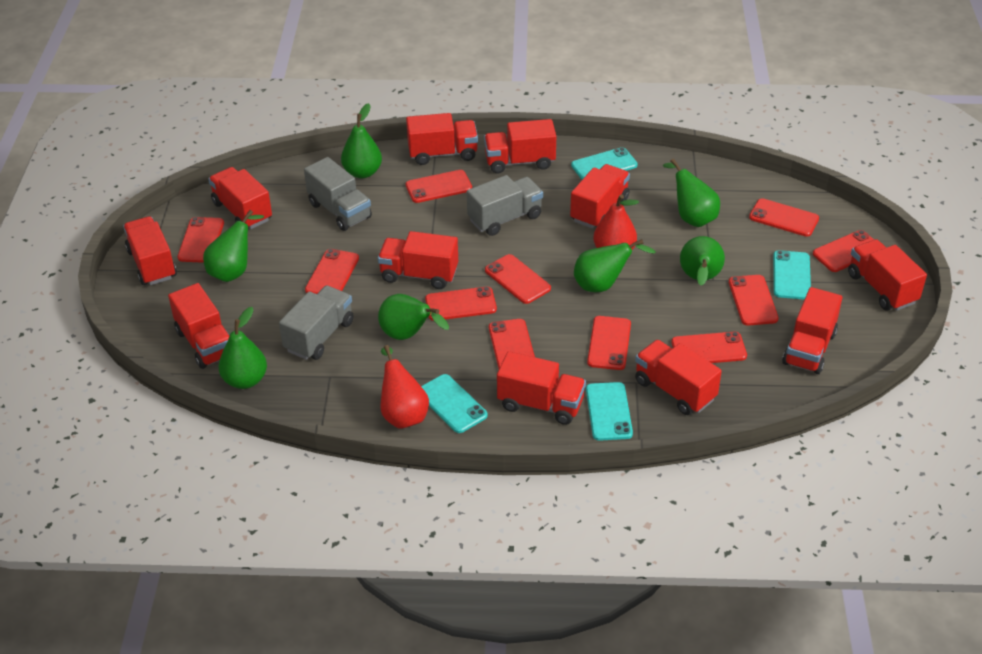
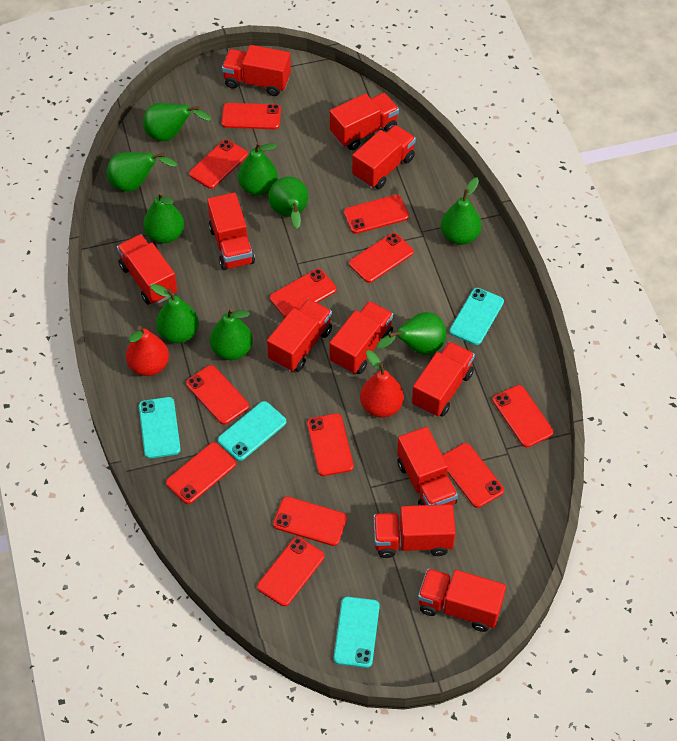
green pear: 7 -> 9
grey truck: 3 -> 0
red phone: 11 -> 12

